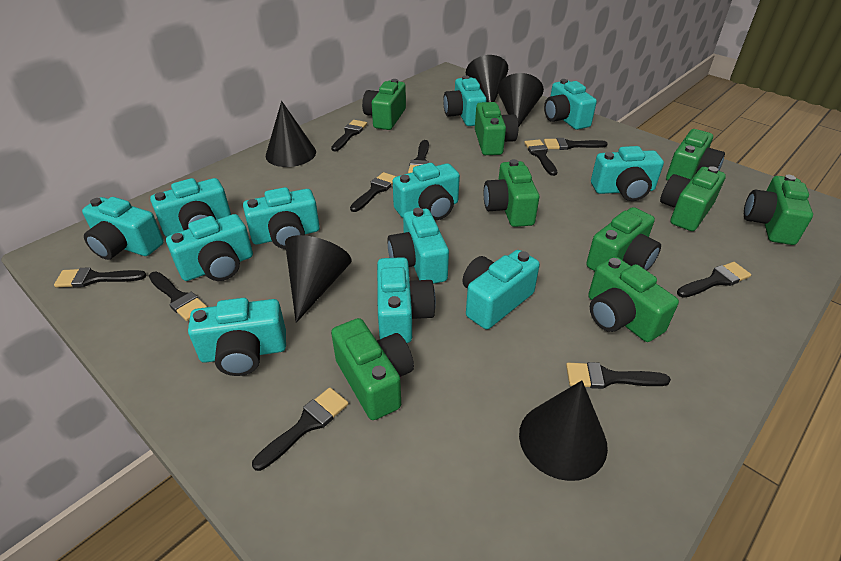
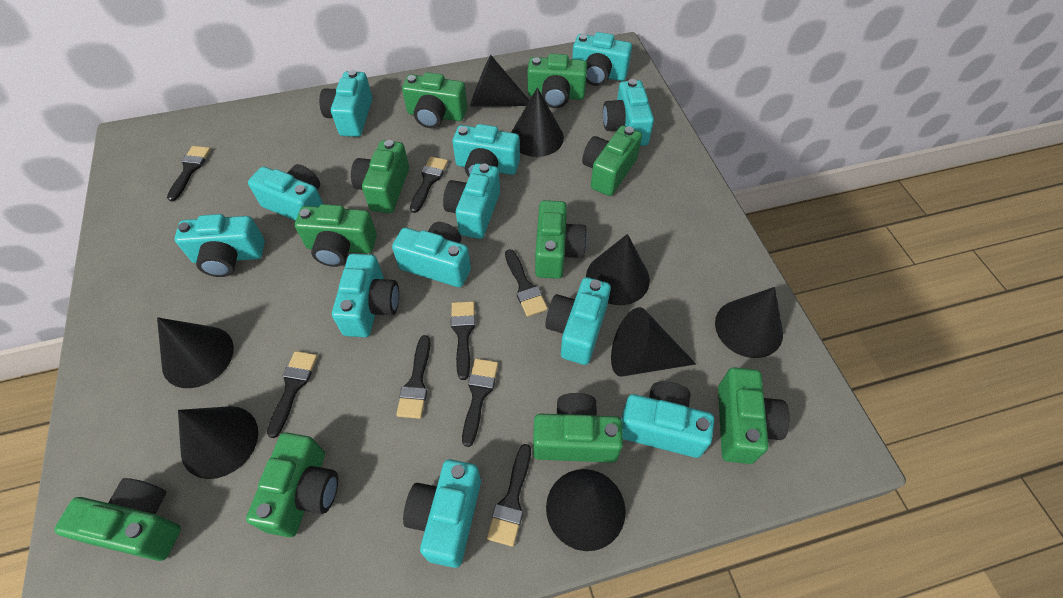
black brush: 10 -> 8
black cone: 5 -> 8
green camera: 9 -> 10

